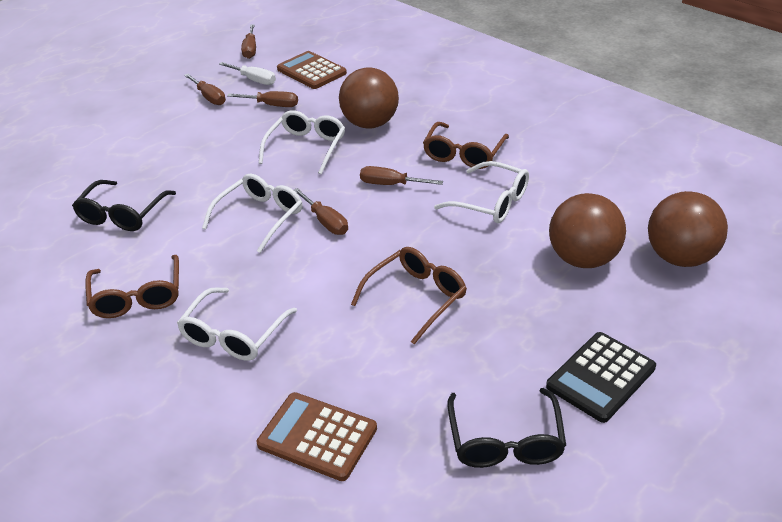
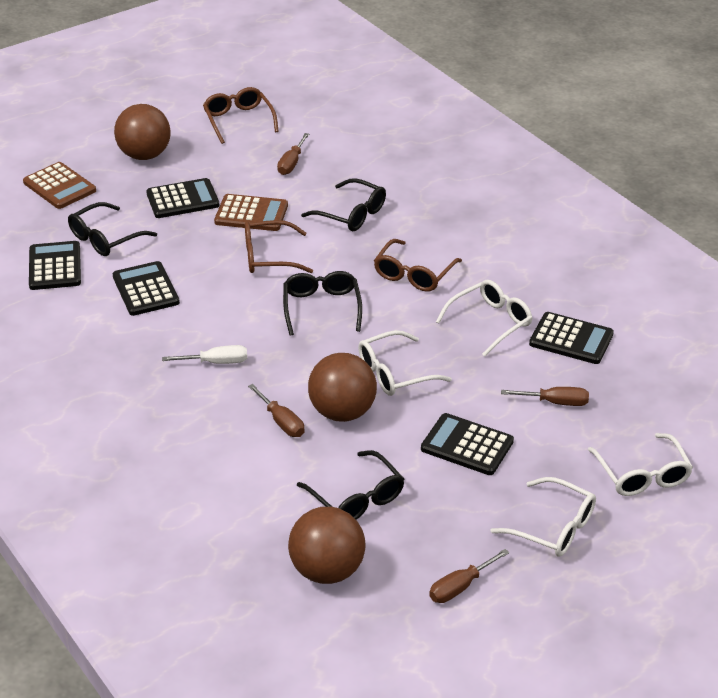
black calculator: 1 -> 5
black glasses: 2 -> 4
brown screwdriver: 5 -> 4

